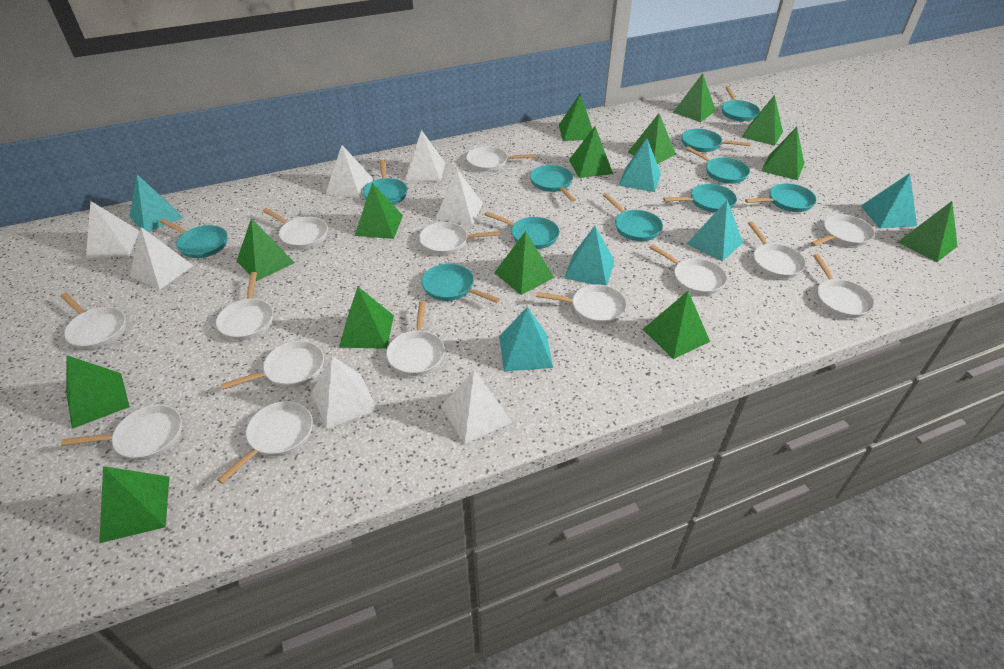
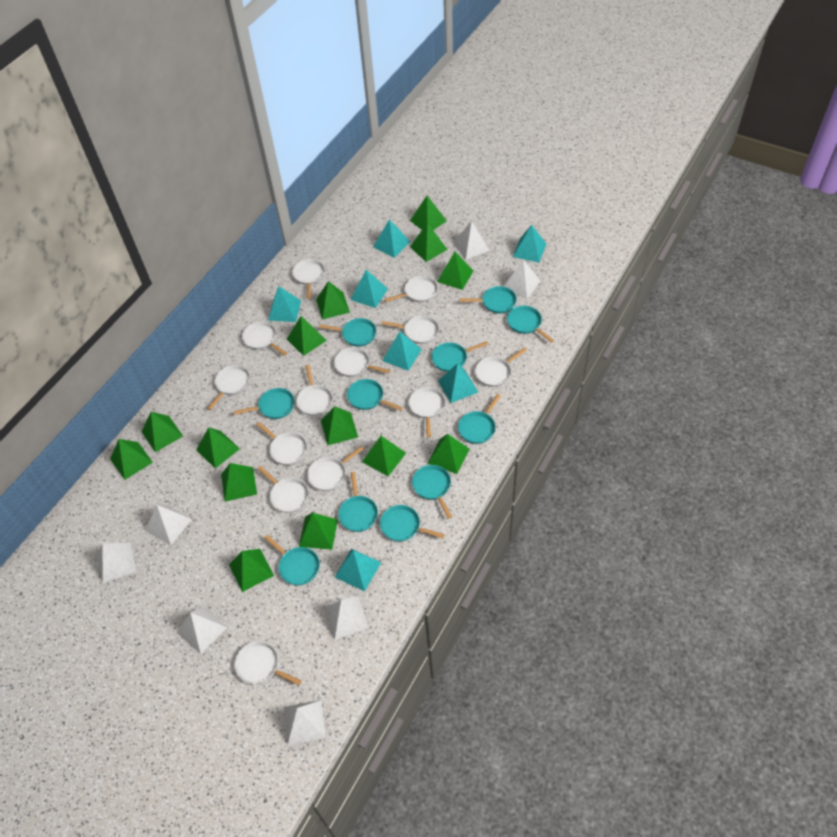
turquoise pyramid: 6 -> 7
white pan: 14 -> 13

